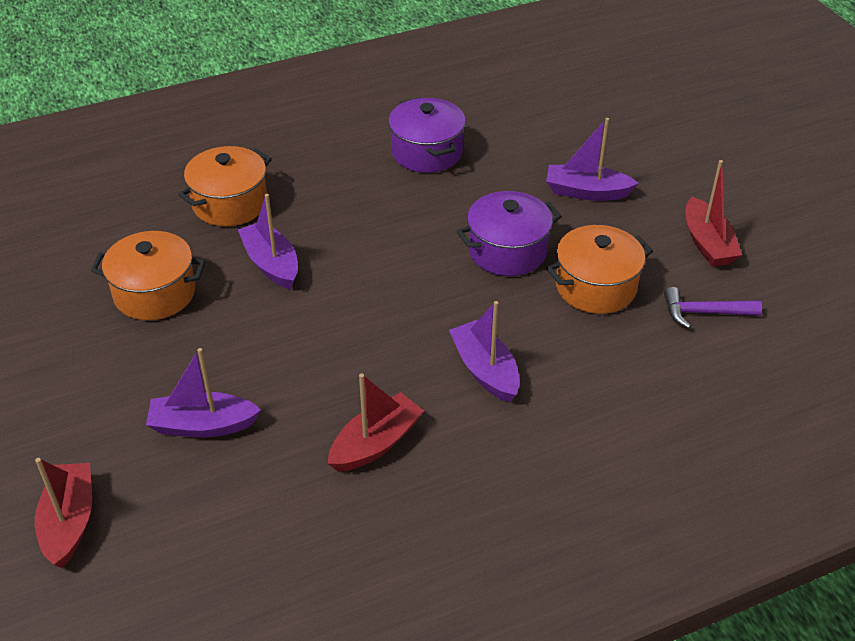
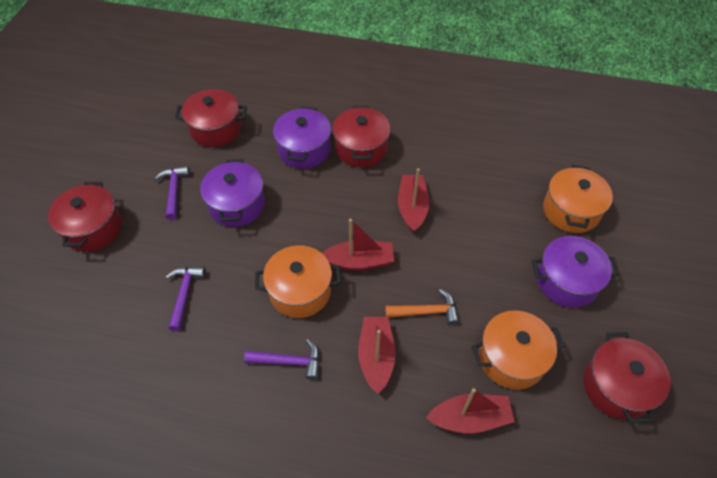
orange hammer: 0 -> 1
purple boat: 4 -> 0
purple hammer: 1 -> 3
purple pot: 2 -> 3
red boat: 3 -> 4
red pot: 0 -> 4

